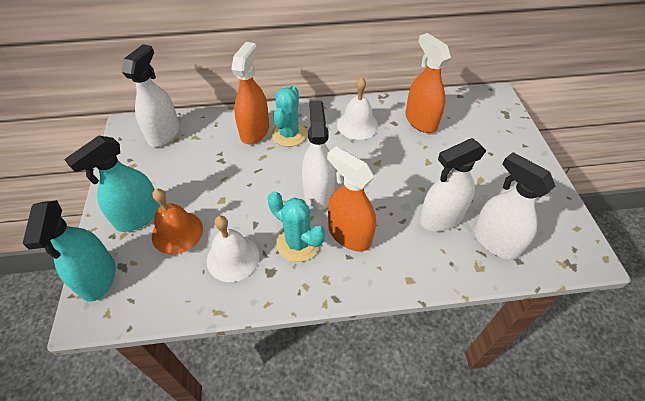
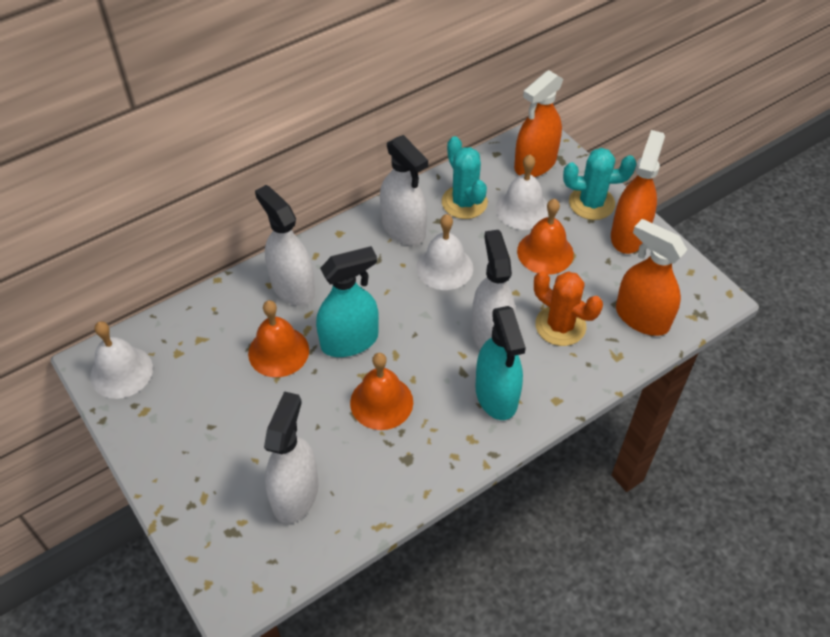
orange bell: 1 -> 3
orange cactus: 0 -> 1
white bell: 2 -> 3

